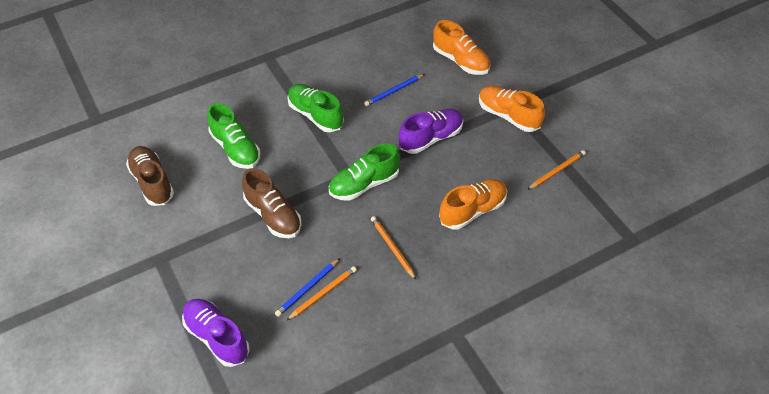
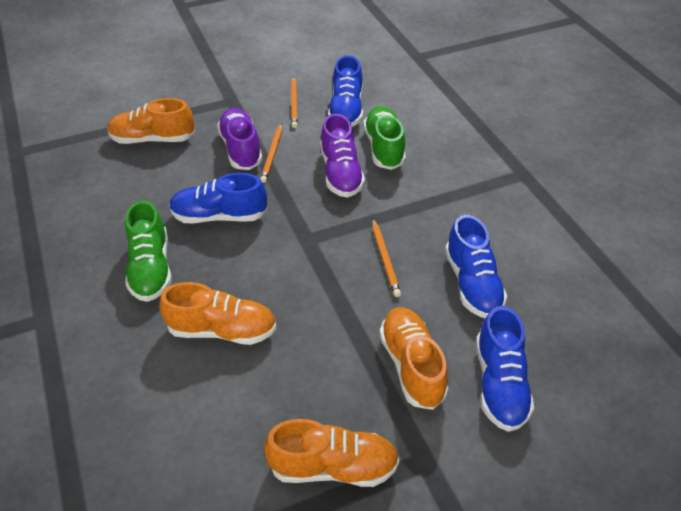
blue pencil: 2 -> 0
blue shoe: 0 -> 4
brown shoe: 2 -> 0
green shoe: 3 -> 2
orange shoe: 3 -> 4

